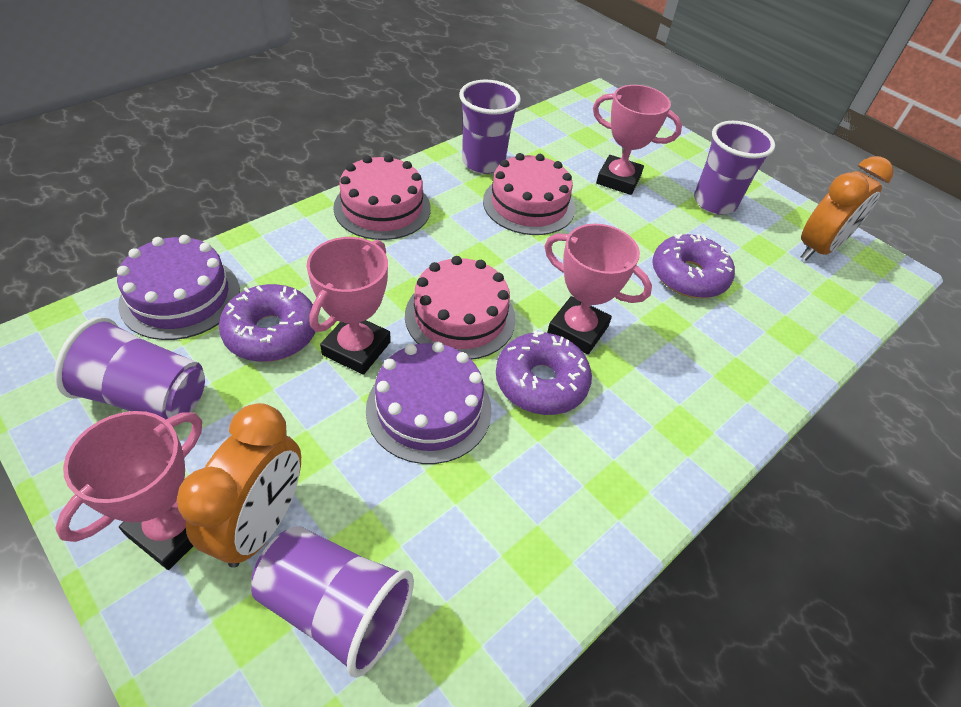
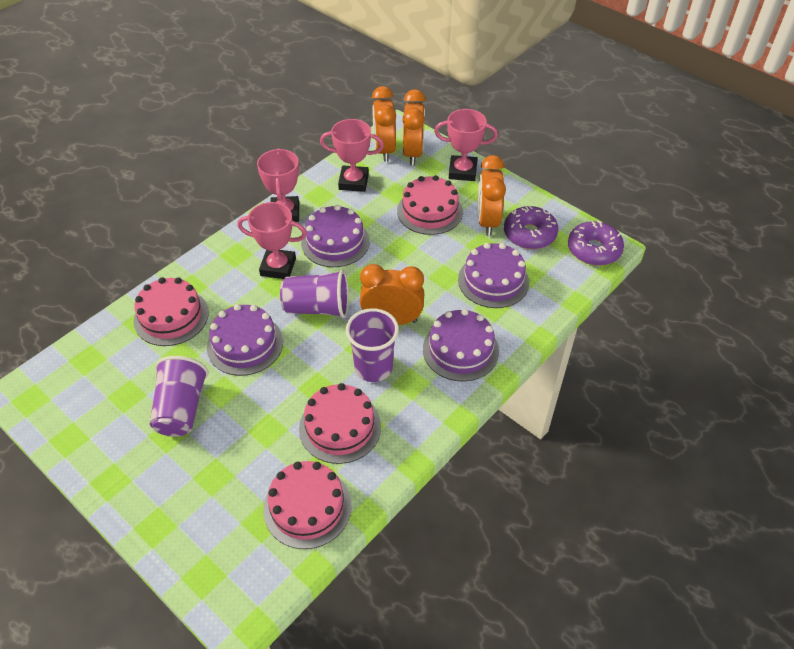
orange clock: 2 -> 4
pink cake: 3 -> 4
purple cake: 2 -> 4
purple cup: 4 -> 3
purple donut: 3 -> 2

